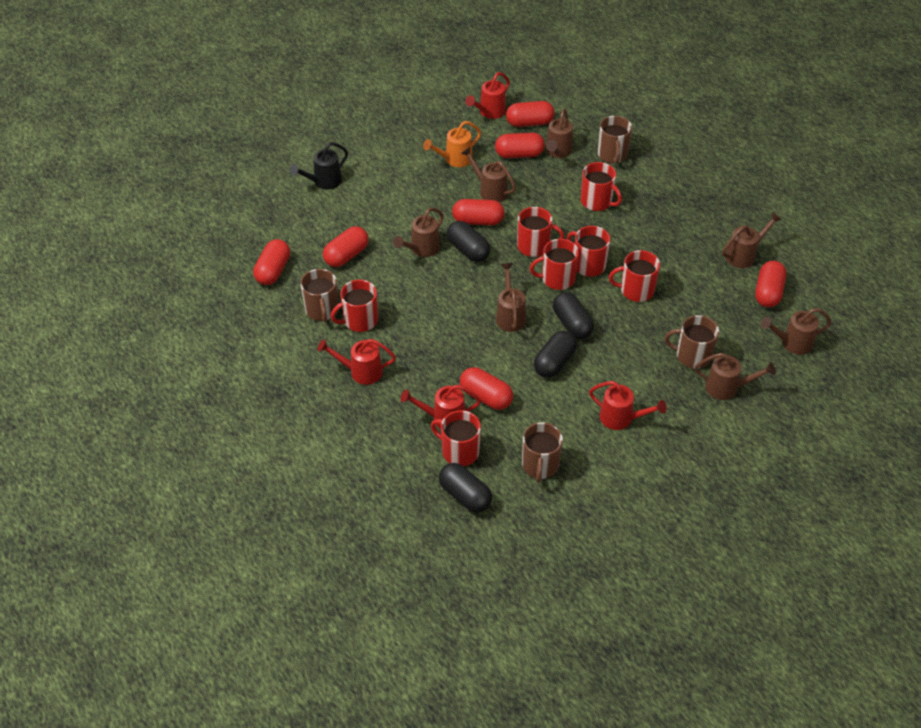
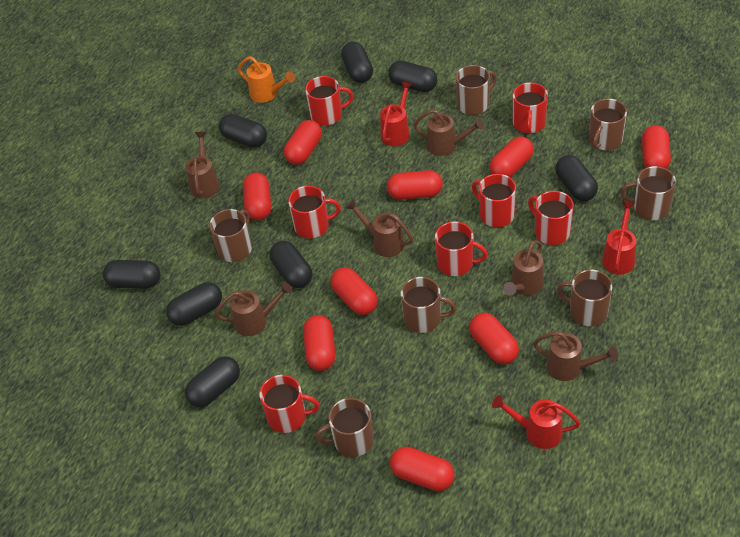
black capsule: 4 -> 8
black watering can: 1 -> 0
brown mug: 4 -> 7
brown watering can: 7 -> 6
red capsule: 7 -> 9
red watering can: 4 -> 3

